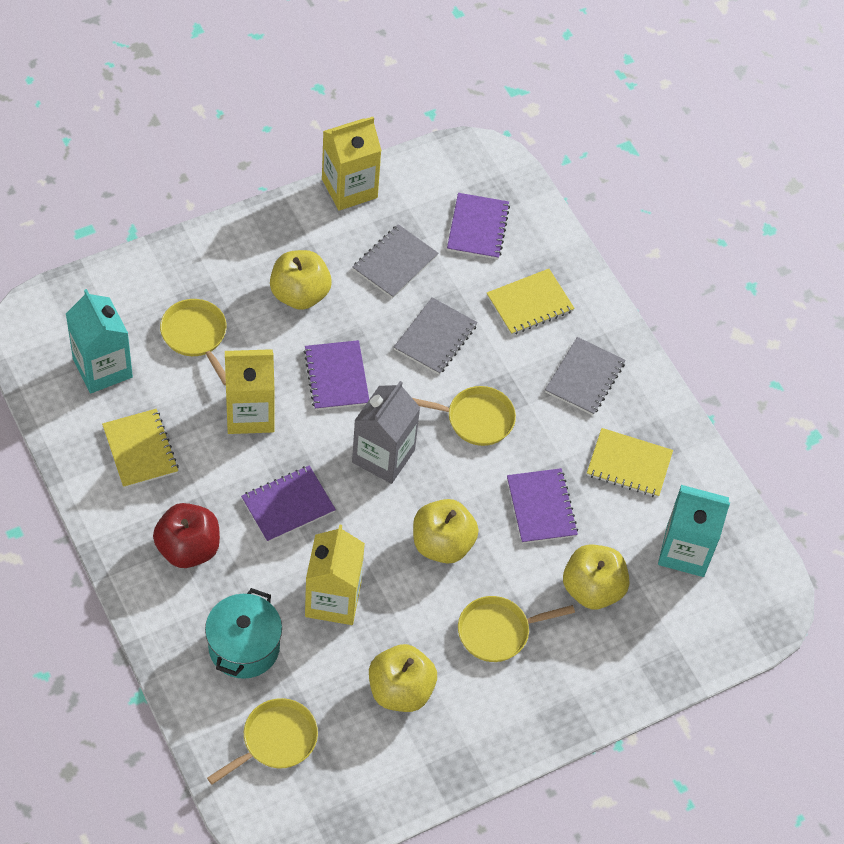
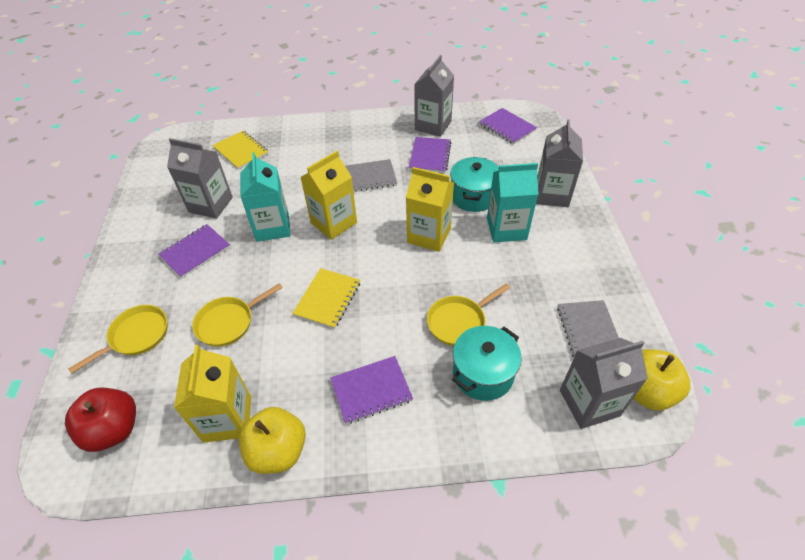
grey carton: 1 -> 4
grey notebook: 3 -> 2
turquoise pot: 1 -> 2
yellow apple: 4 -> 2
yellow notebook: 3 -> 2
yellow pan: 4 -> 3

